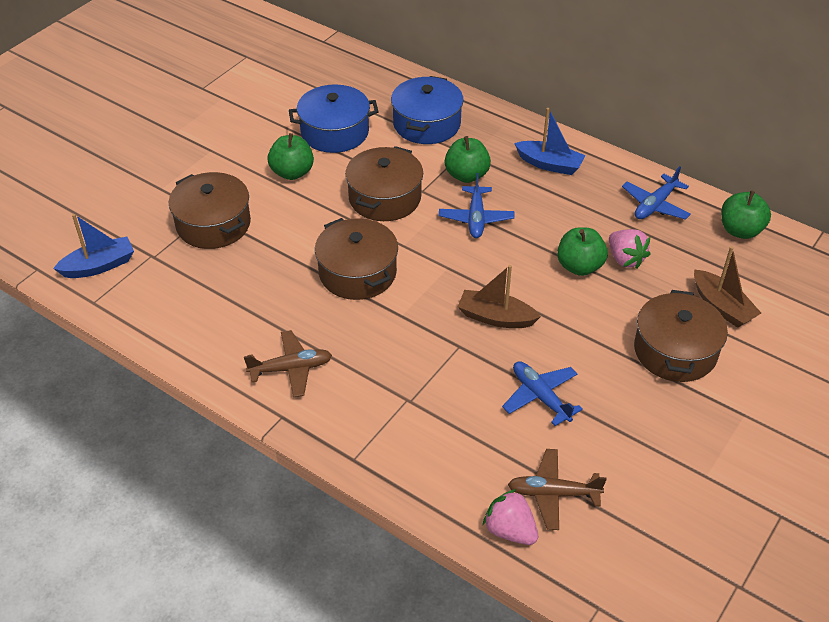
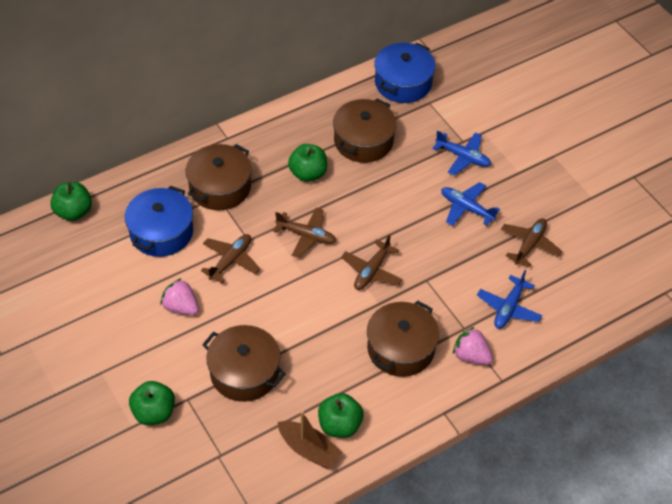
blue boat: 2 -> 0
brown boat: 2 -> 1
brown plane: 2 -> 4

